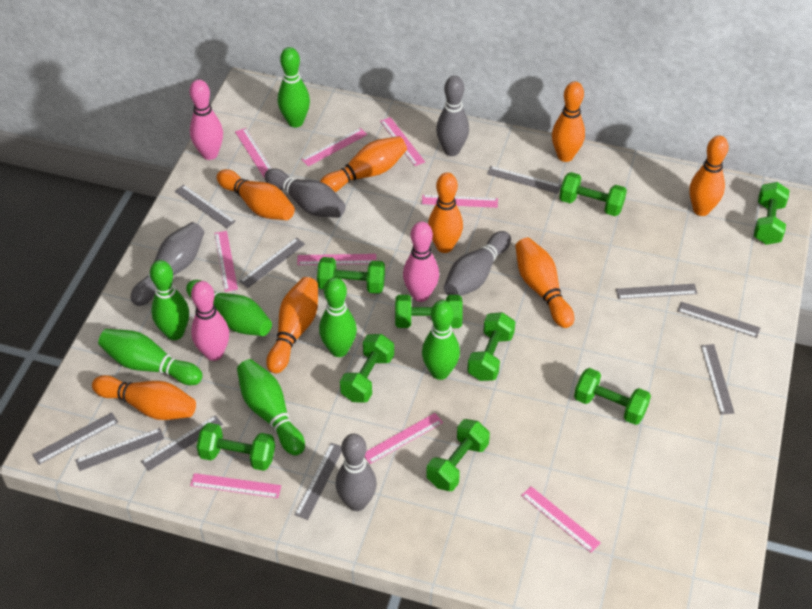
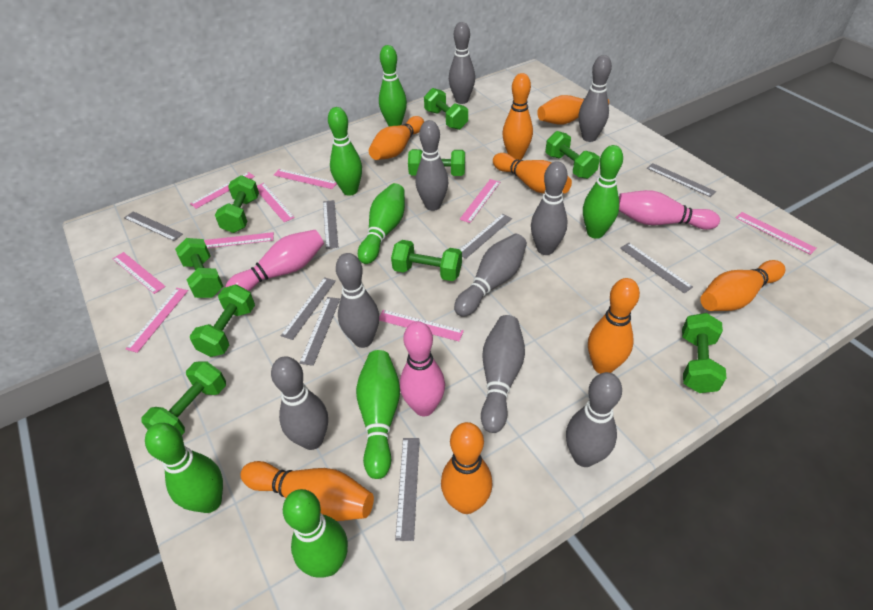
grey bowling pin: 5 -> 9
grey ruler: 10 -> 8

